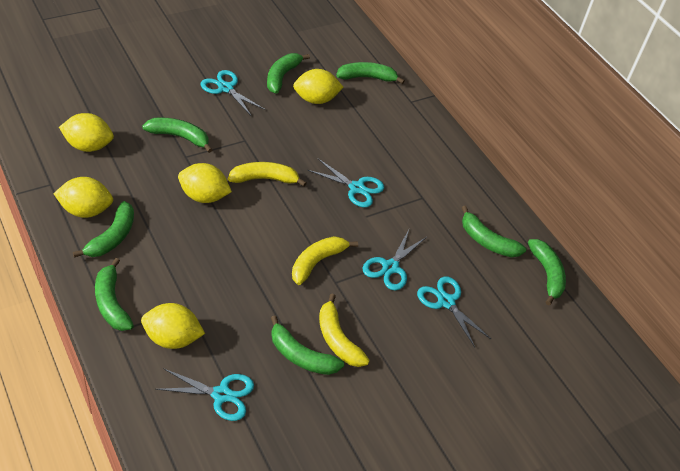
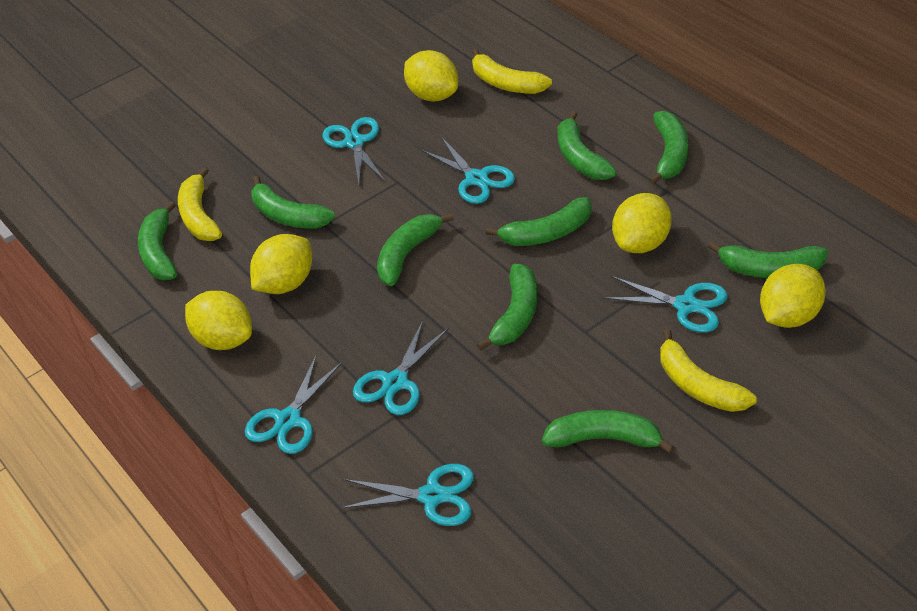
green banana: 8 -> 9
turquoise scissors: 5 -> 6

